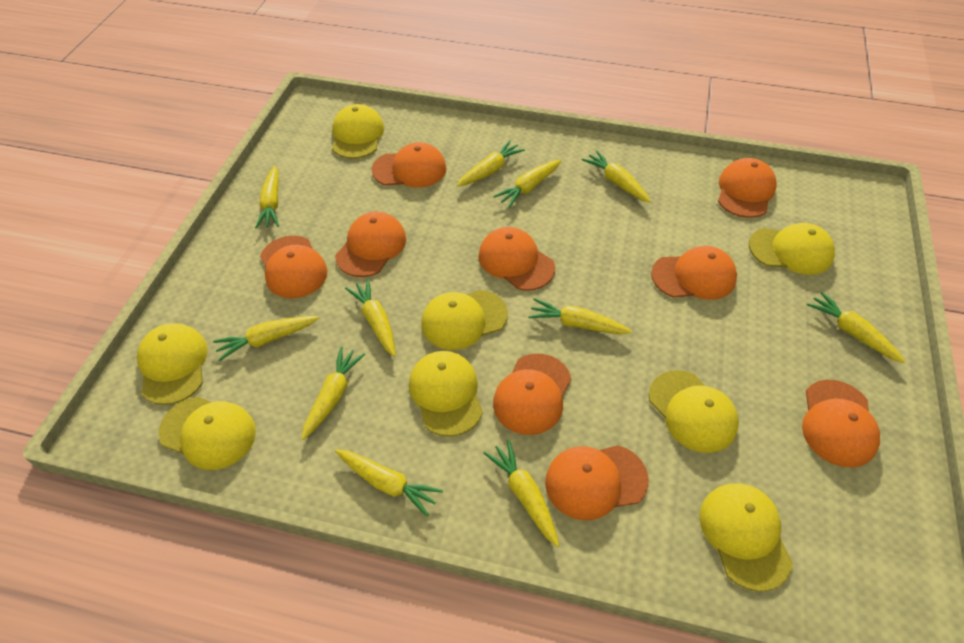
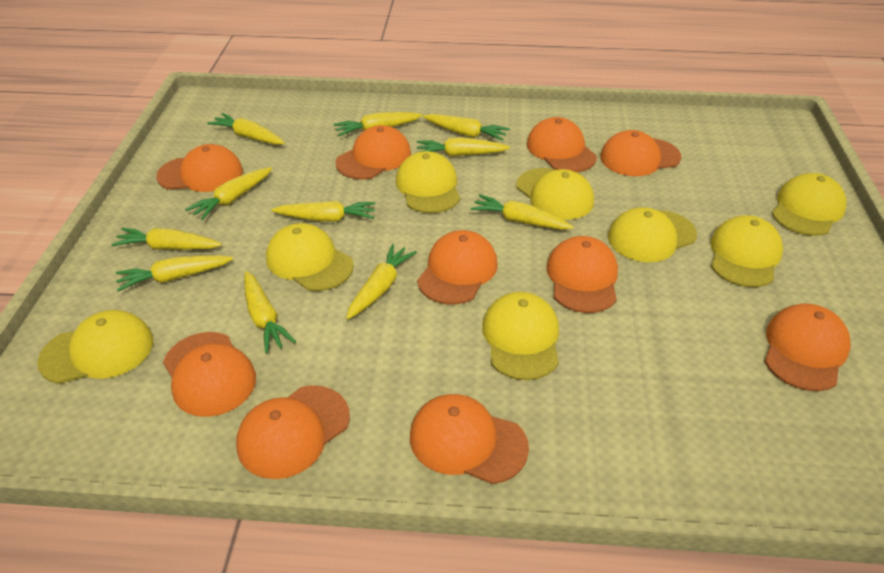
orange cap: 9 -> 10

